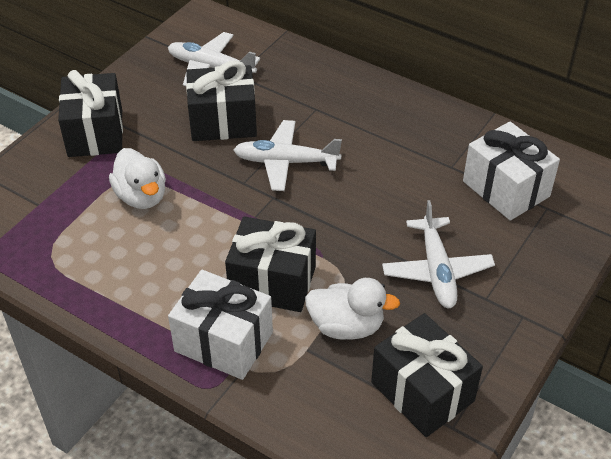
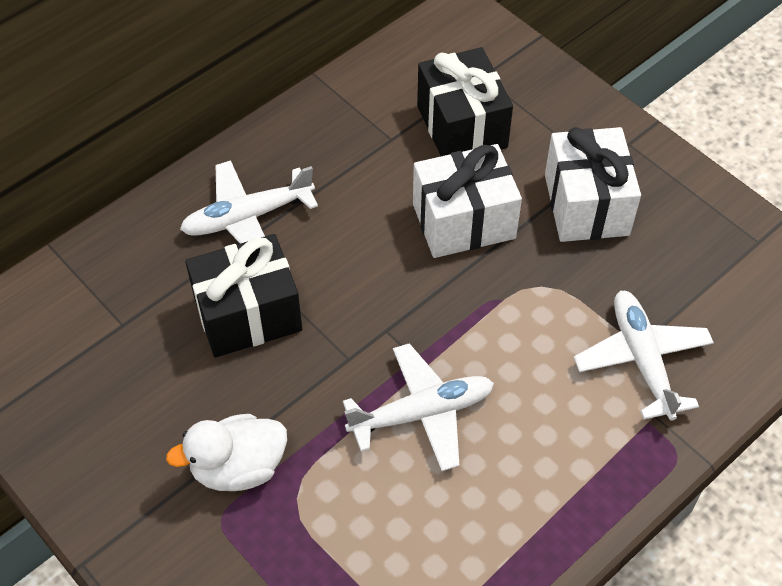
black gift: 4 -> 2
white duck: 2 -> 1

